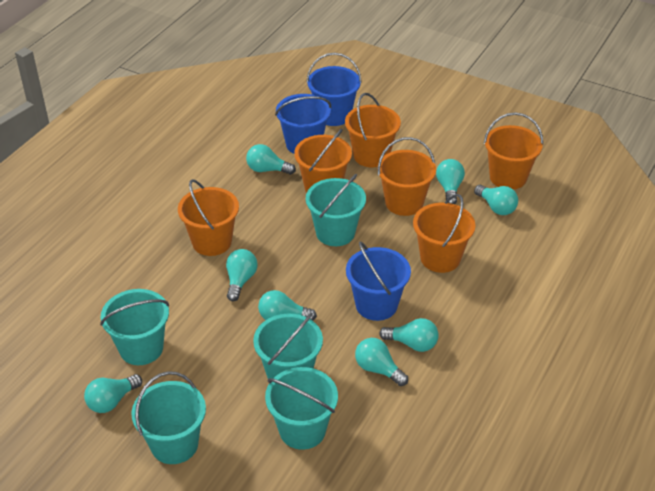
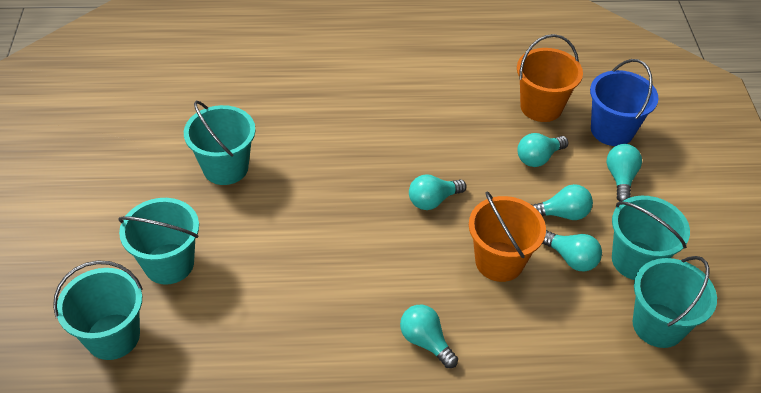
blue bucket: 3 -> 1
orange bucket: 6 -> 2
turquoise light bulb: 8 -> 6

